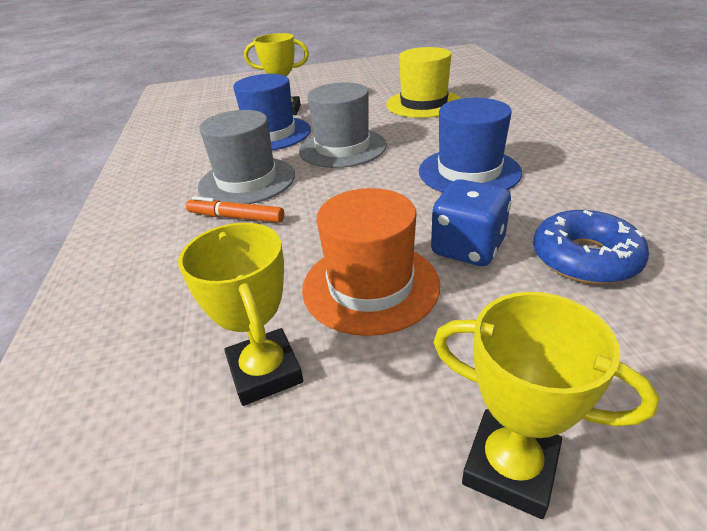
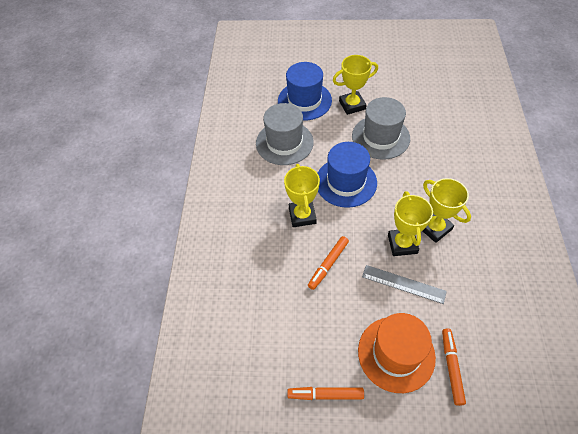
blue dice: 1 -> 0
blue donut: 1 -> 0
grey ruler: 0 -> 1
orange marker: 1 -> 3
yellow hat: 1 -> 0
yellow trophy: 3 -> 4

